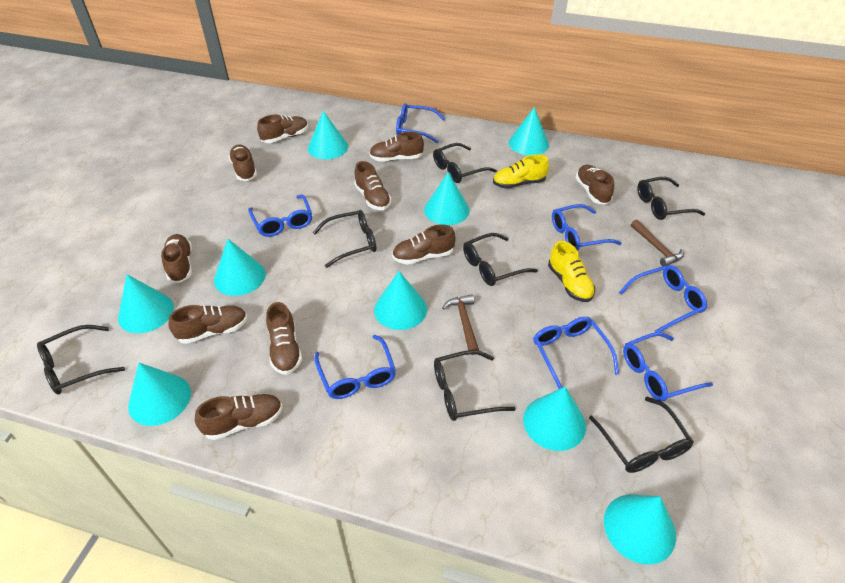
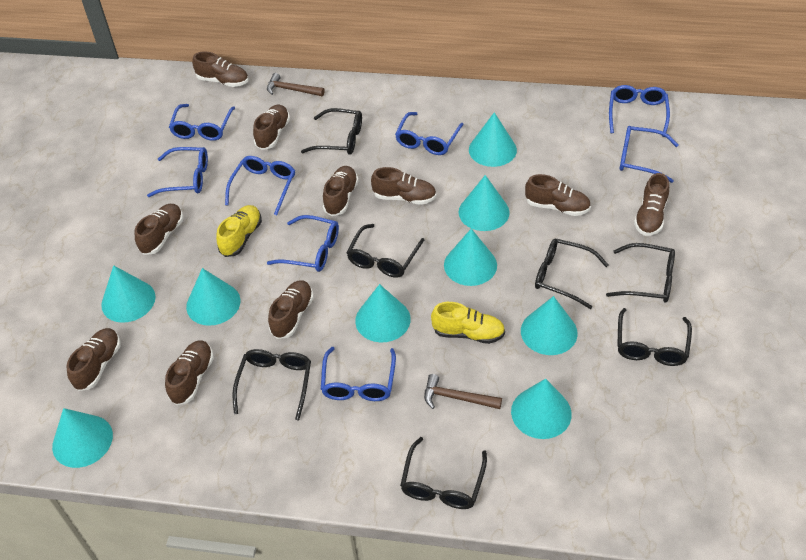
blue glasses: 7 -> 8

